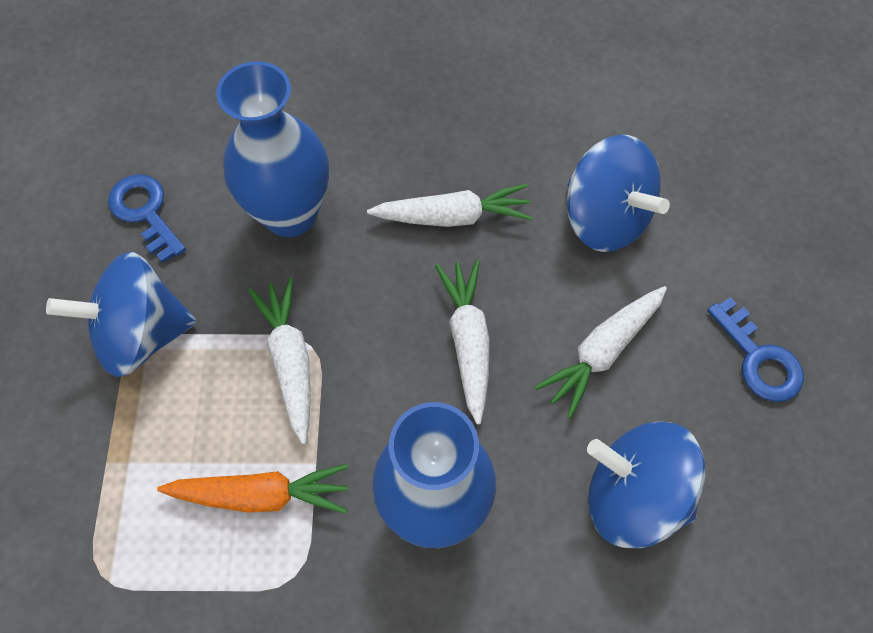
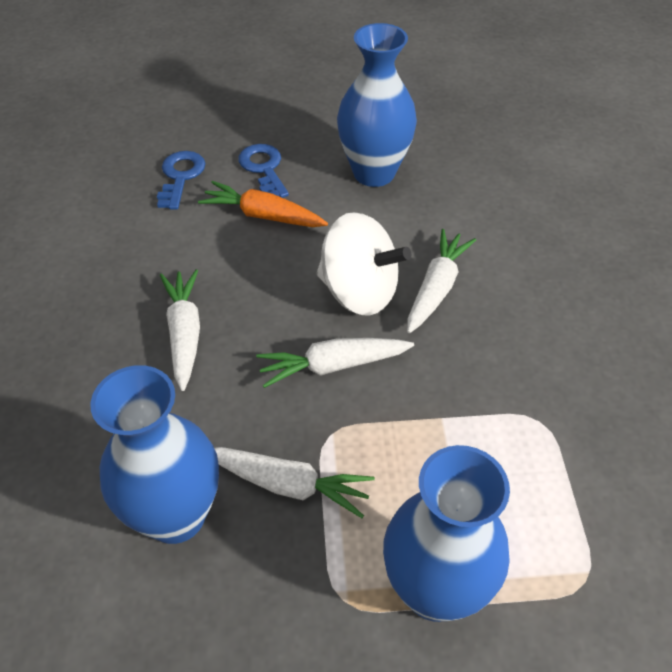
blue spinning top: 3 -> 0
blue vase: 2 -> 3
white spinning top: 0 -> 1

